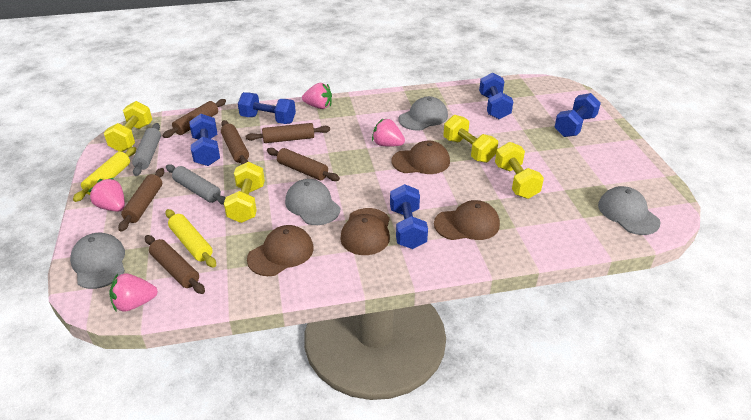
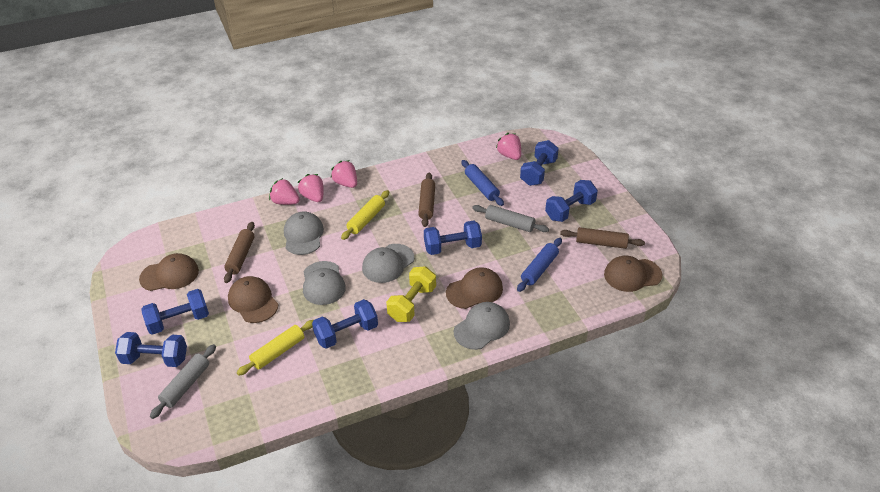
blue dumbbell: 5 -> 6
blue rolling pin: 0 -> 2
brown rolling pin: 6 -> 3
yellow dumbbell: 4 -> 1

